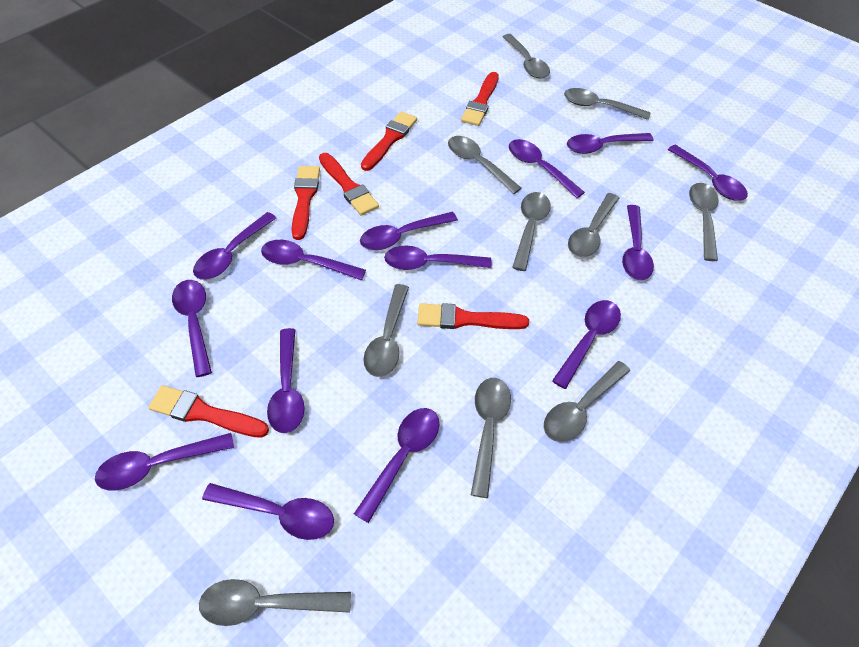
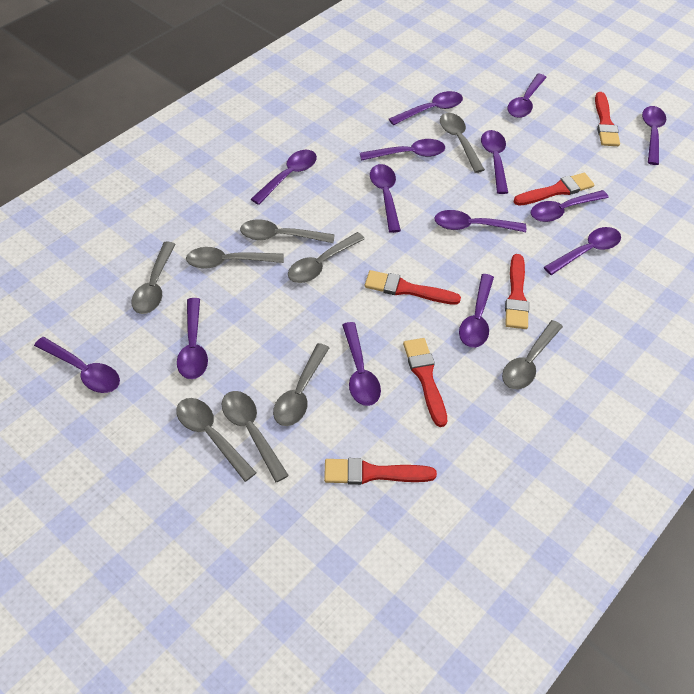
grey spoon: 10 -> 9

